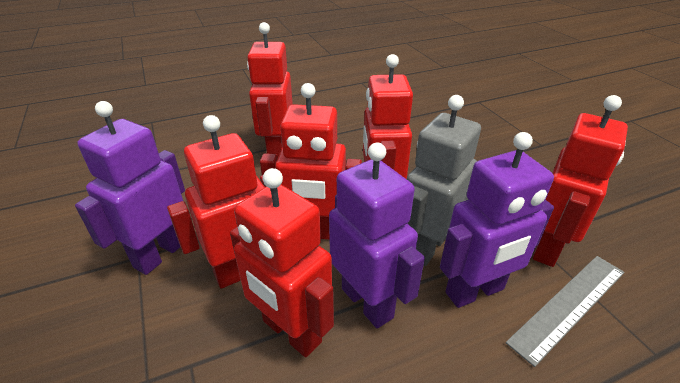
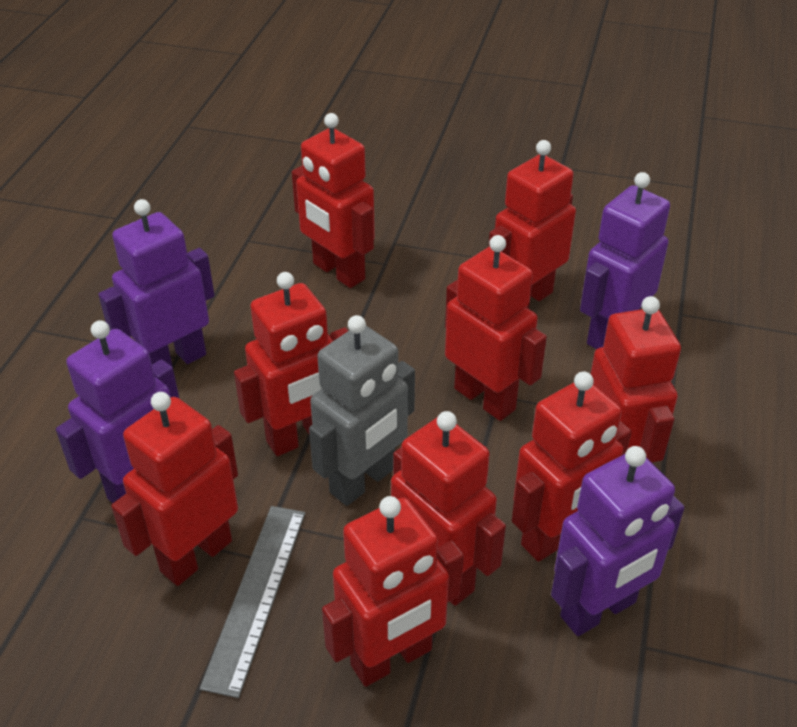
purple robot: 3 -> 4
red robot: 6 -> 9

